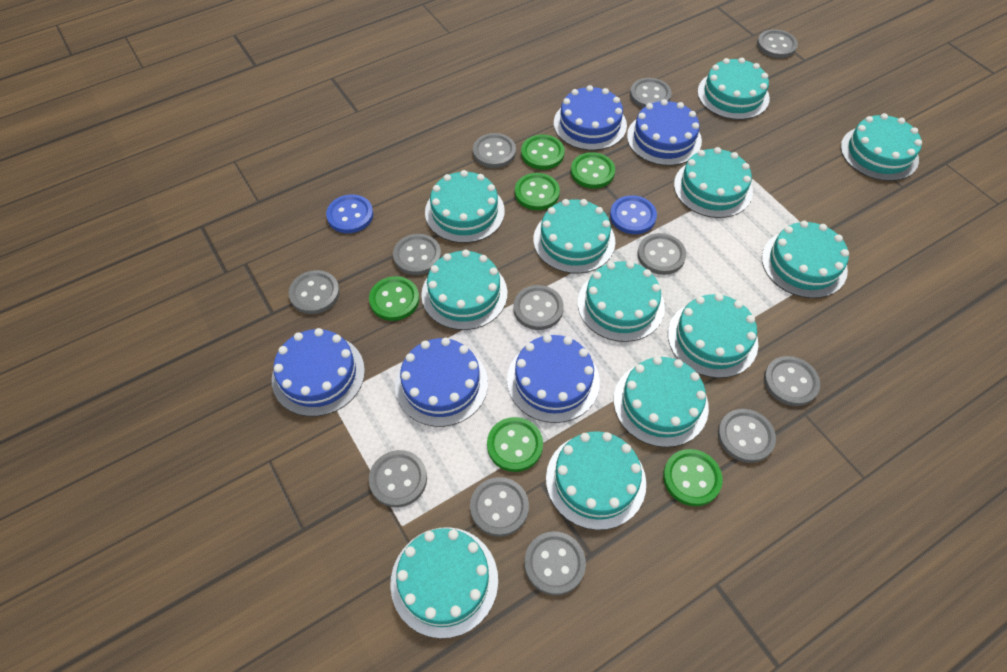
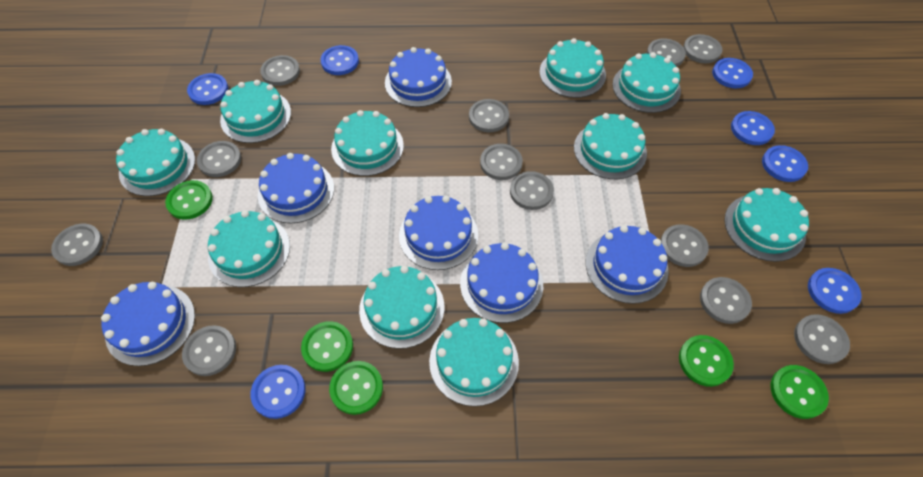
blue button: 2 -> 7
blue cake: 5 -> 6
green button: 6 -> 5
turquoise cake: 12 -> 10

